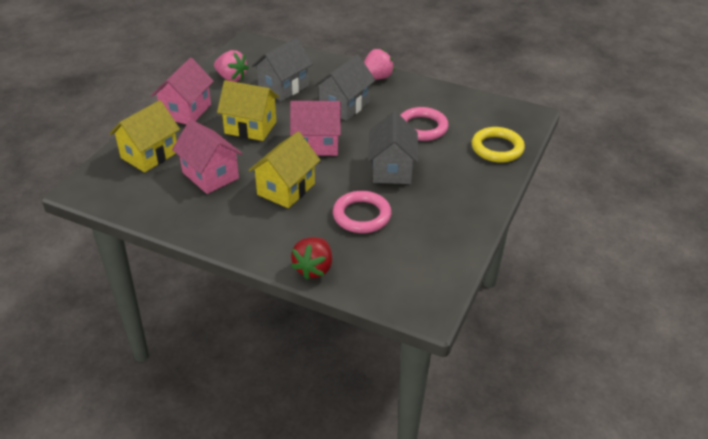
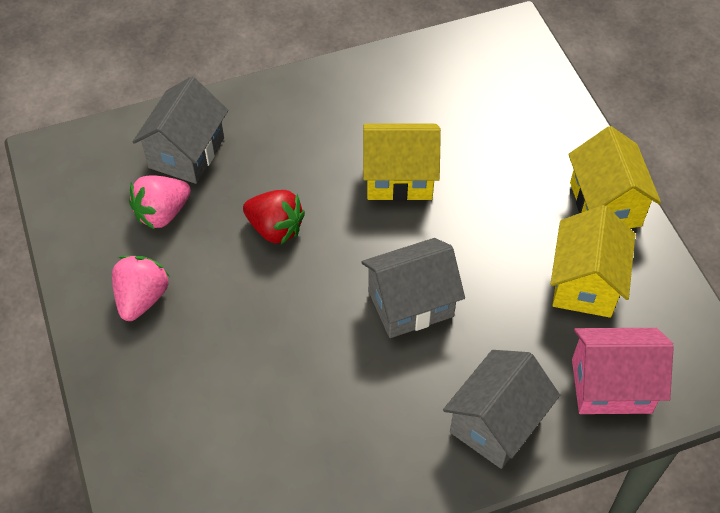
pink house: 3 -> 1
pink ring: 2 -> 0
yellow ring: 1 -> 0

